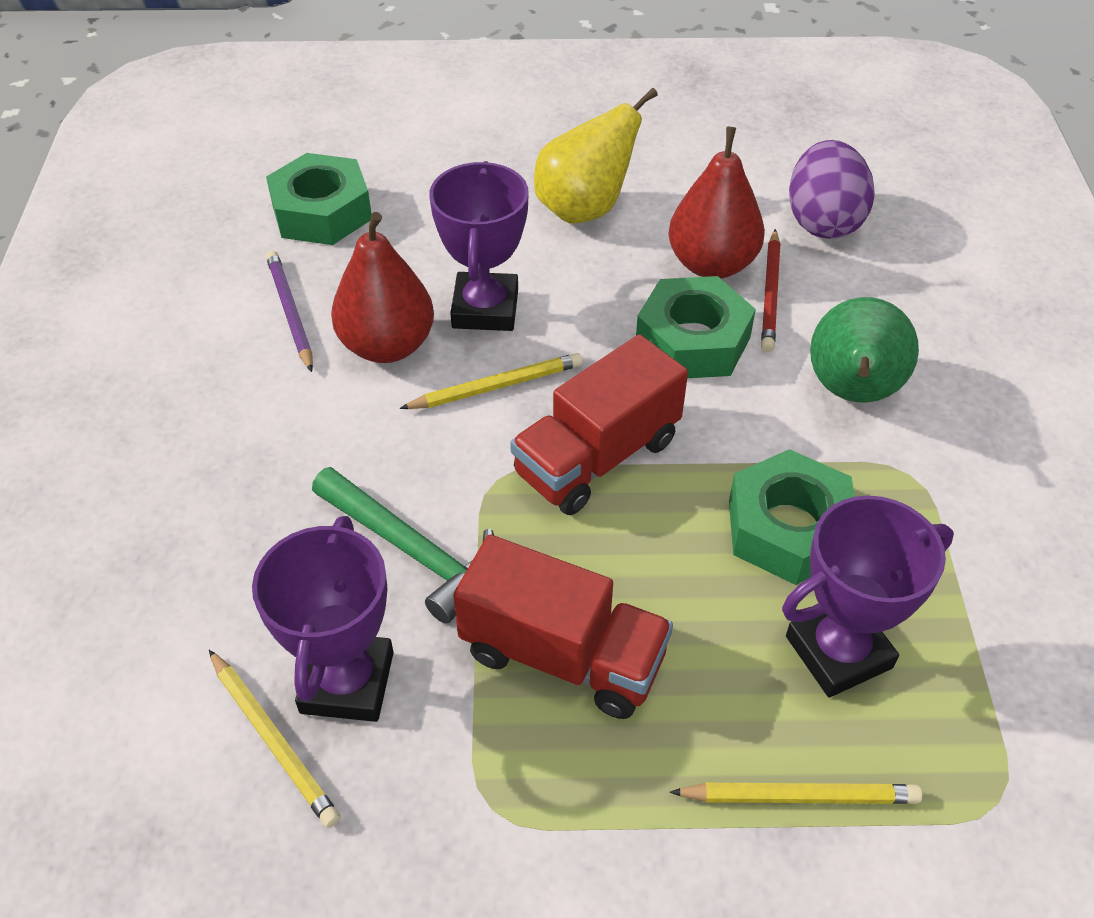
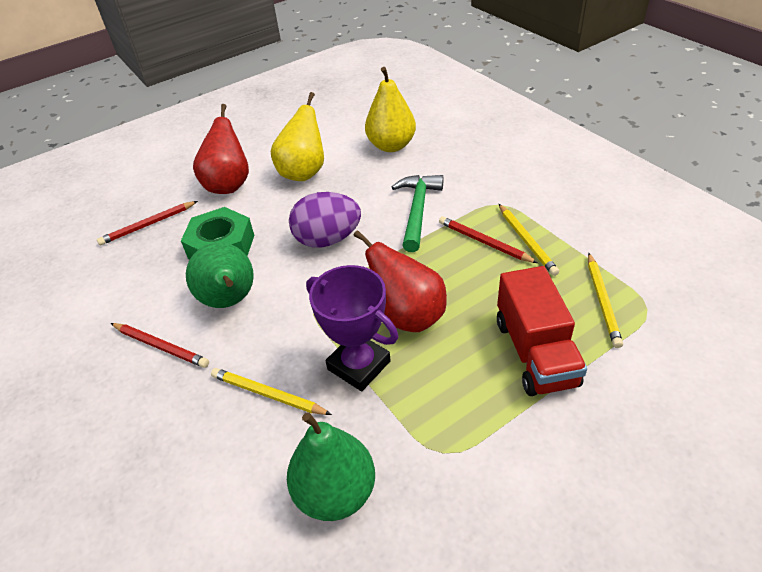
green nut: 3 -> 1
green pear: 1 -> 2
purple pencil: 1 -> 0
purple trophy: 3 -> 1
red pencil: 1 -> 3
red truck: 2 -> 1
yellow pear: 1 -> 2

